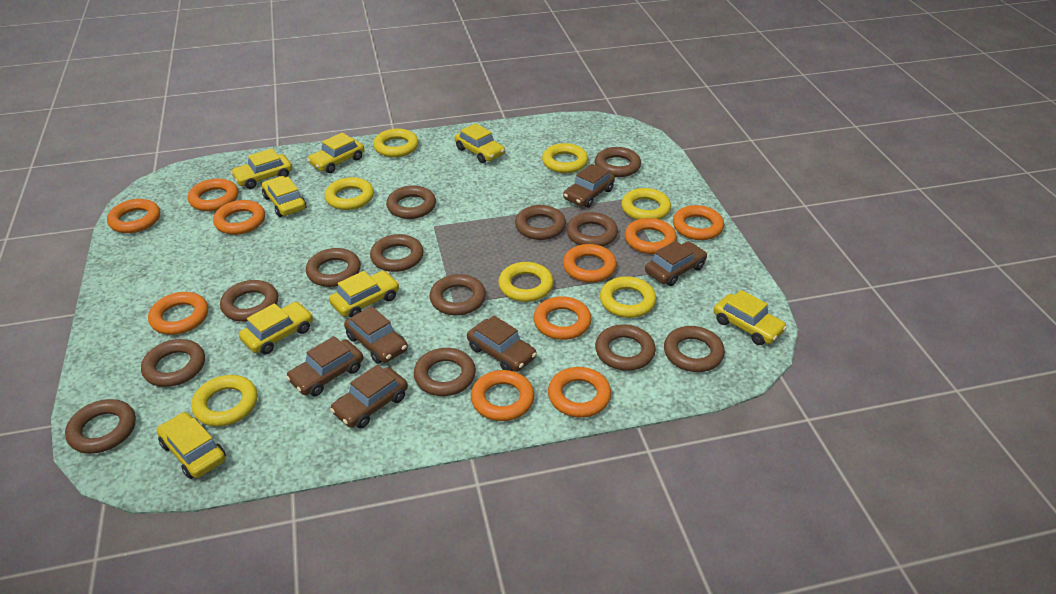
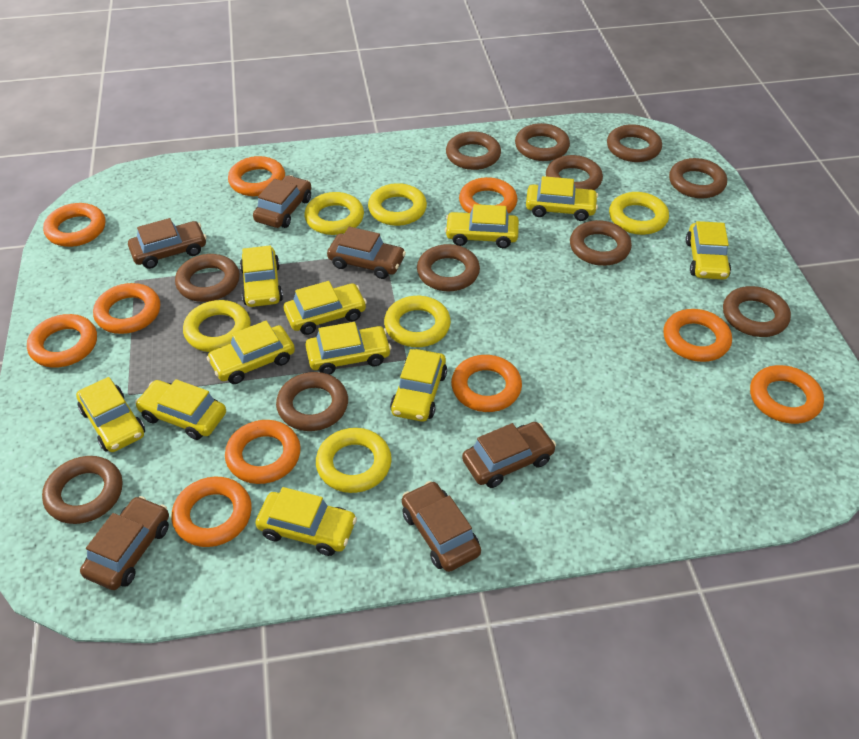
brown ring: 13 -> 11
yellow car: 8 -> 11
yellow ring: 7 -> 6

